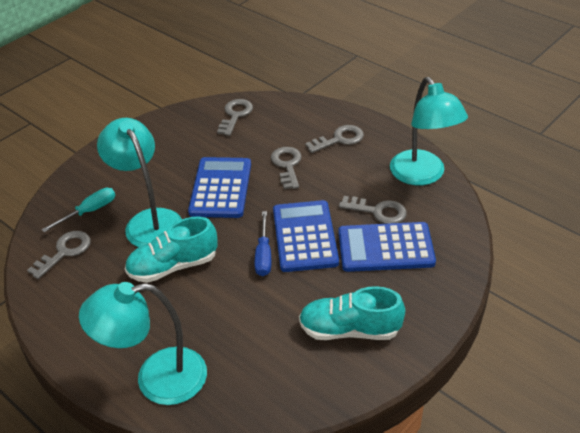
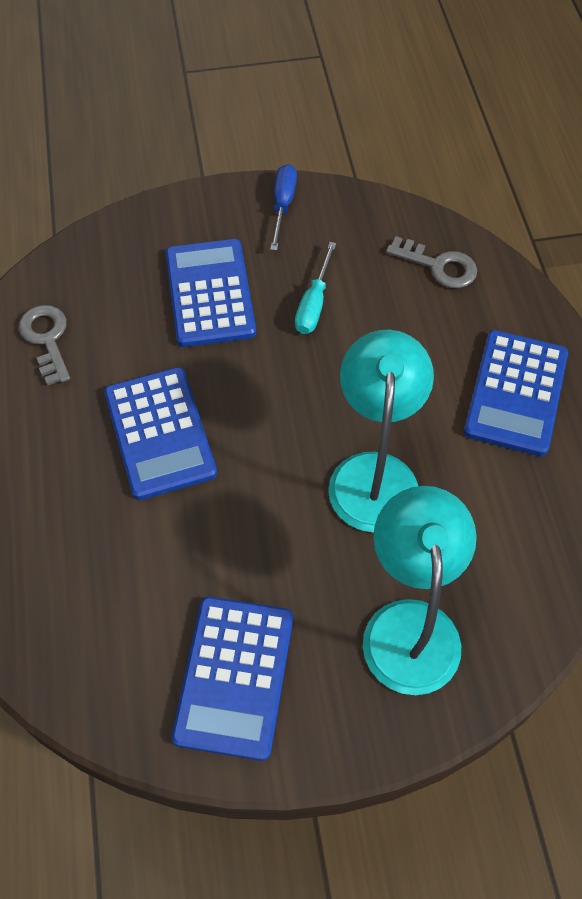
blue calculator: 3 -> 4
grey key: 5 -> 2
turquoise lamp: 3 -> 2
turquoise shoe: 2 -> 0

